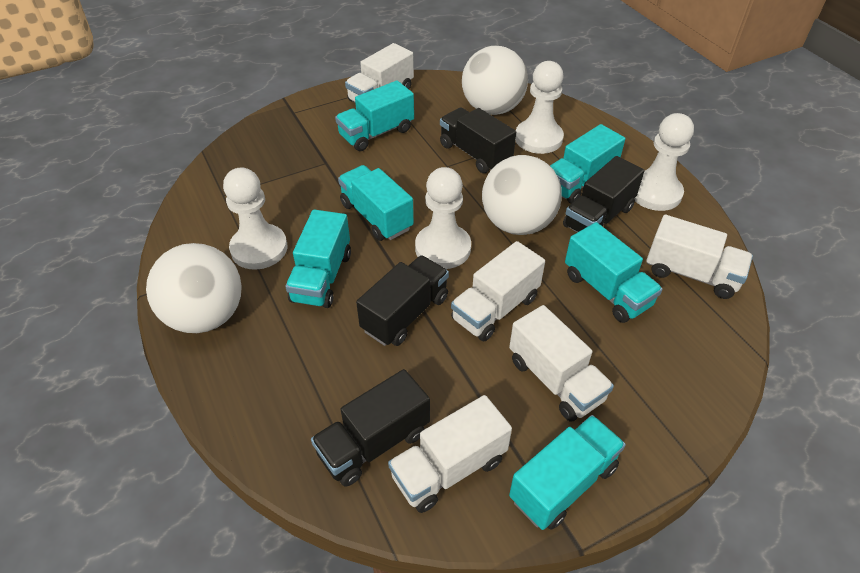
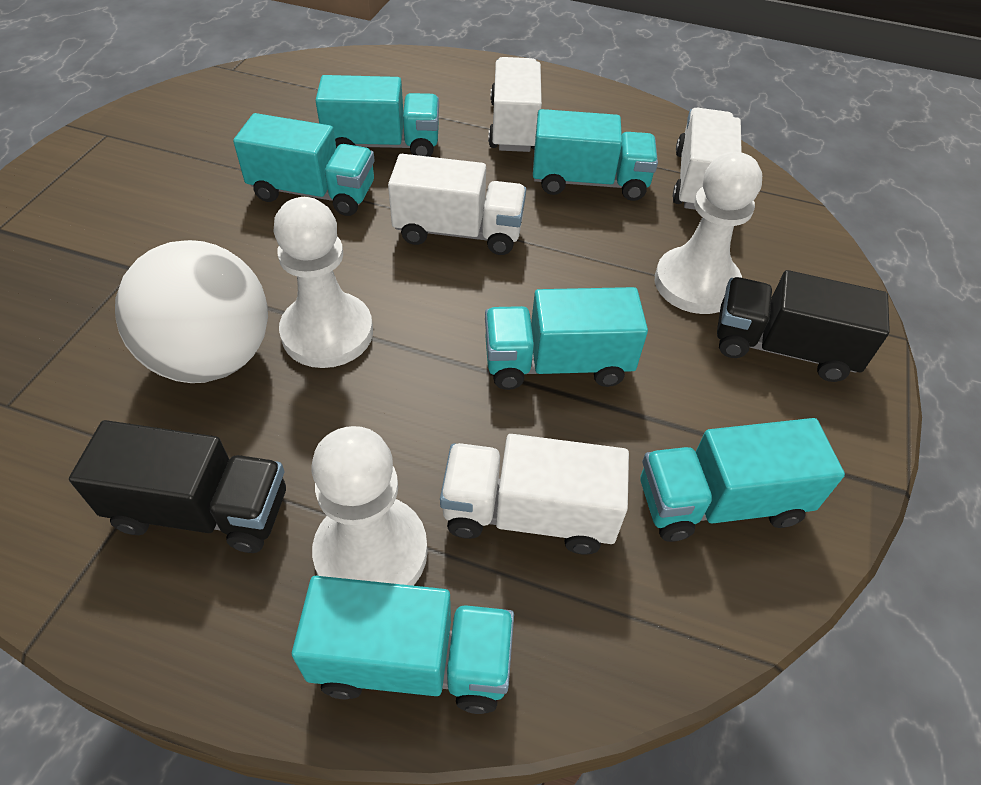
black truck: 4 -> 2
white ball: 3 -> 1
white pawn: 4 -> 3
white truck: 5 -> 4

